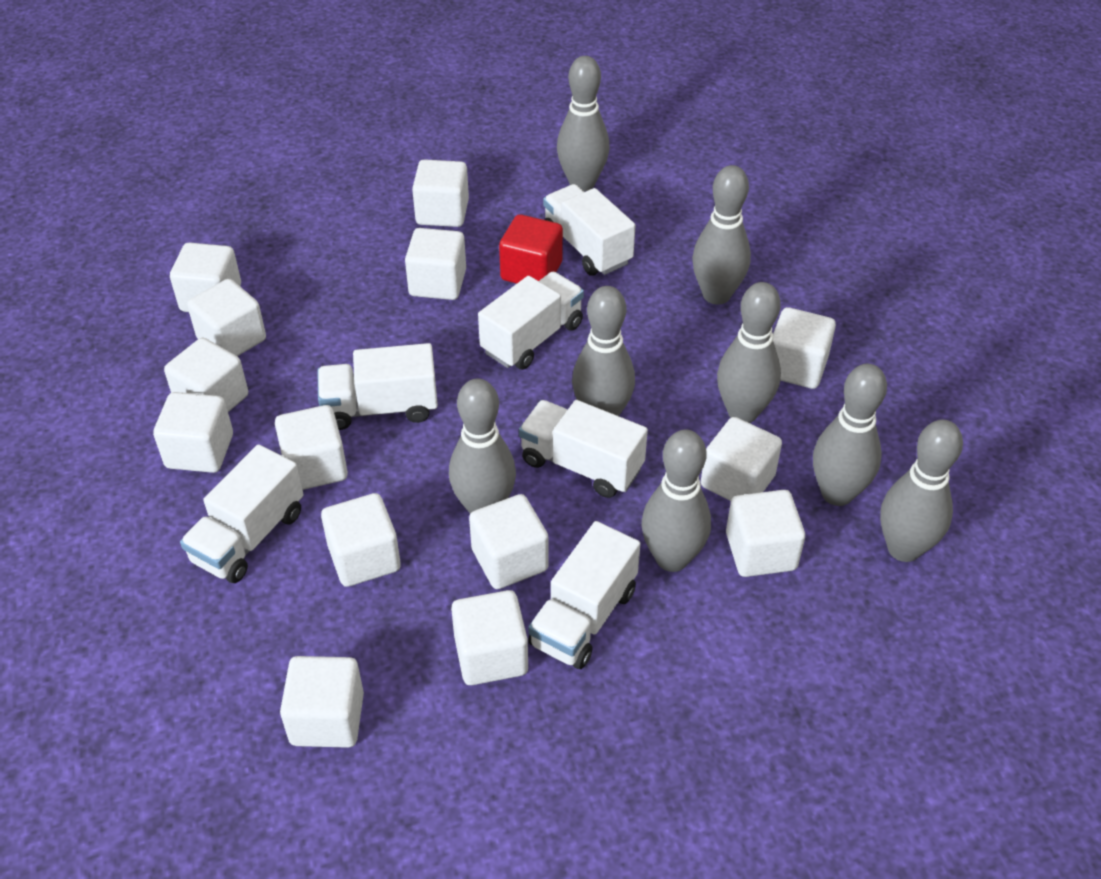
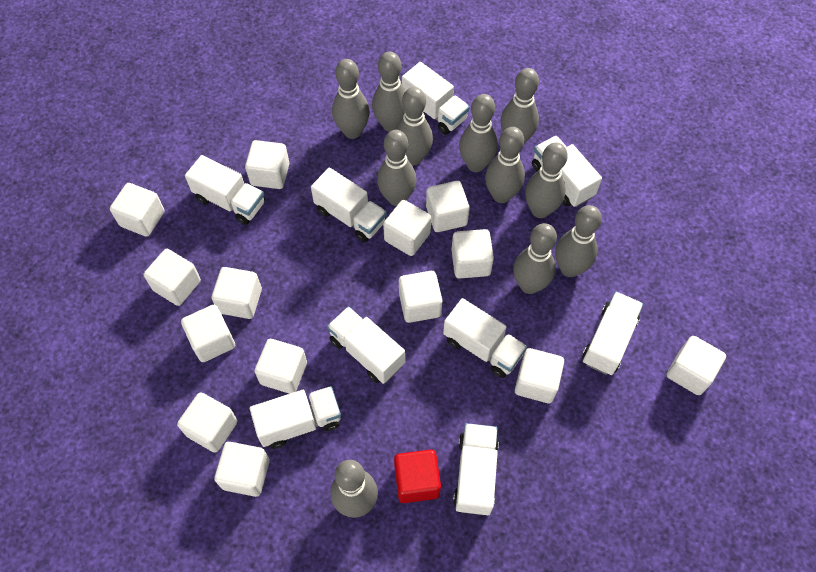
grey bowling pin: 8 -> 11
white truck: 6 -> 9

